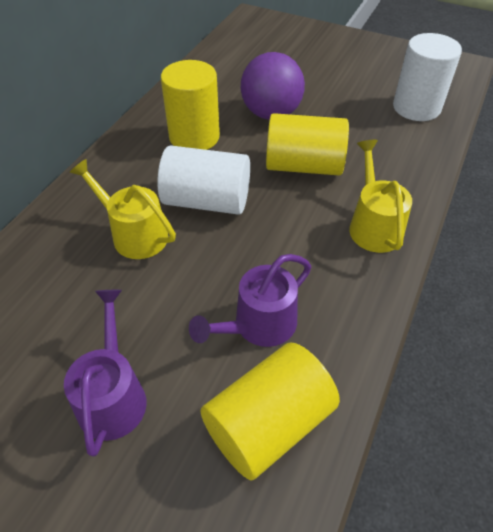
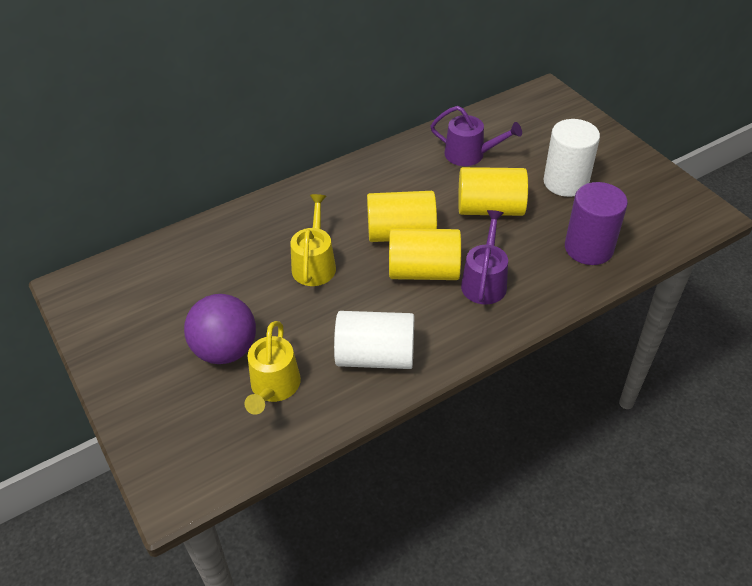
purple cylinder: 0 -> 1

